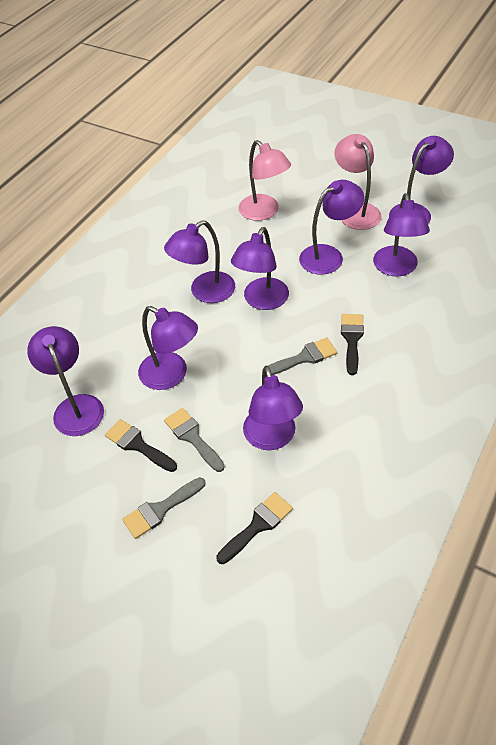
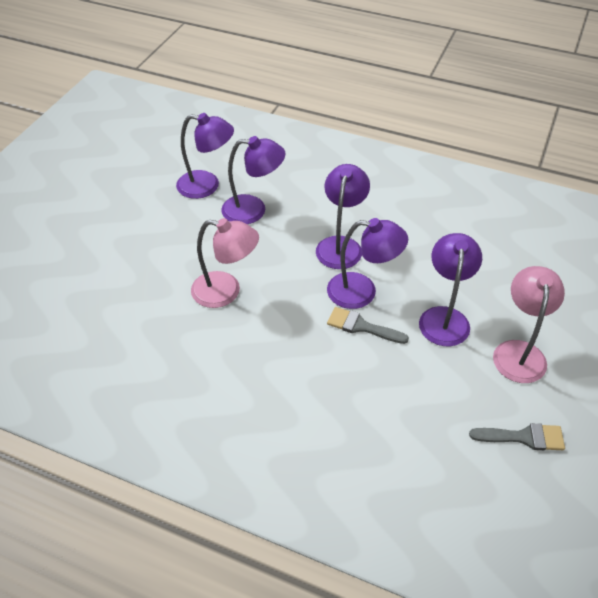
black brush: 3 -> 0
grey brush: 3 -> 2
purple lamp: 8 -> 5

